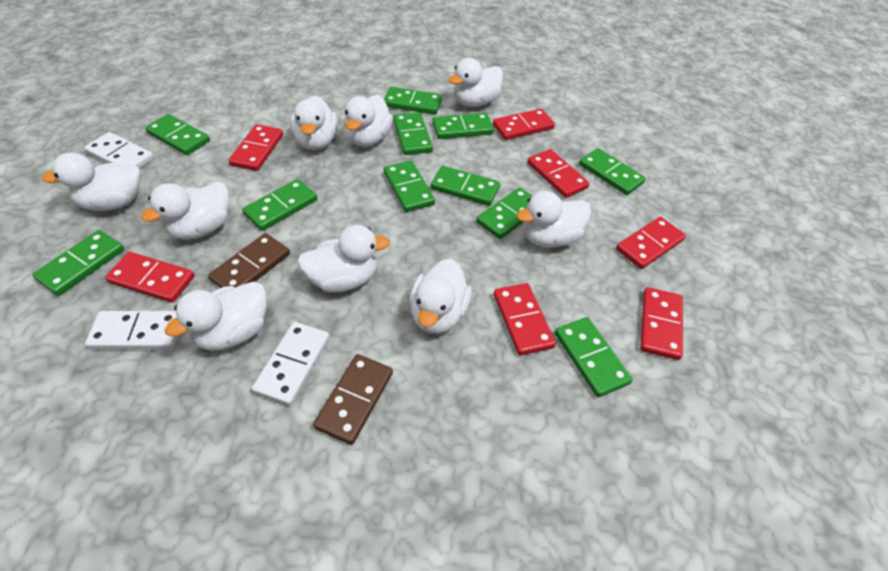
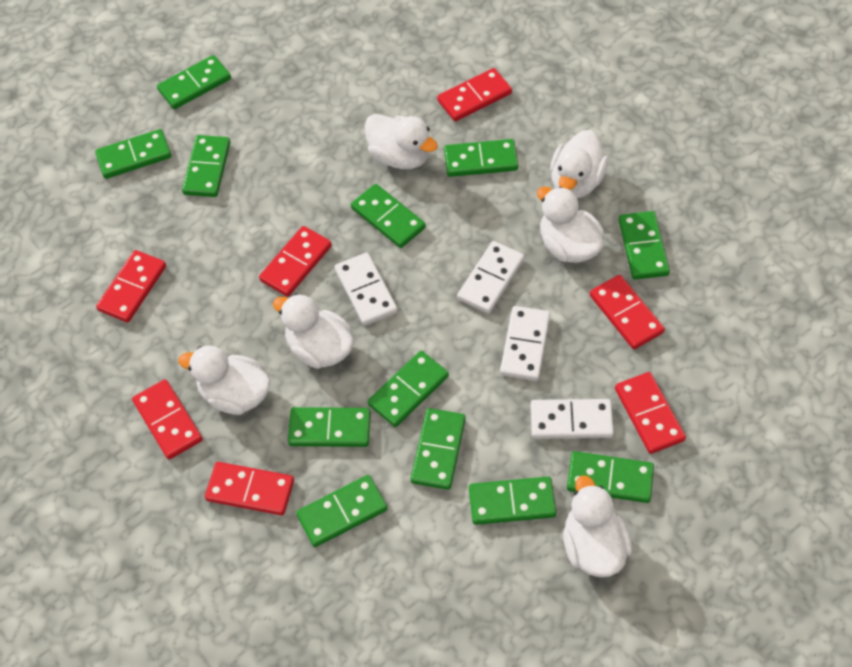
brown domino: 2 -> 0
green domino: 11 -> 12
white domino: 3 -> 4
white duck: 9 -> 6

